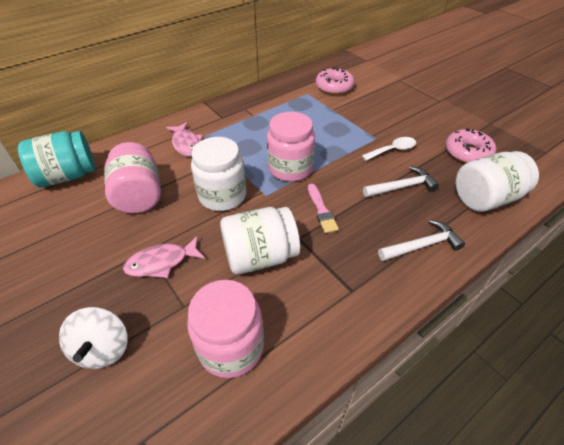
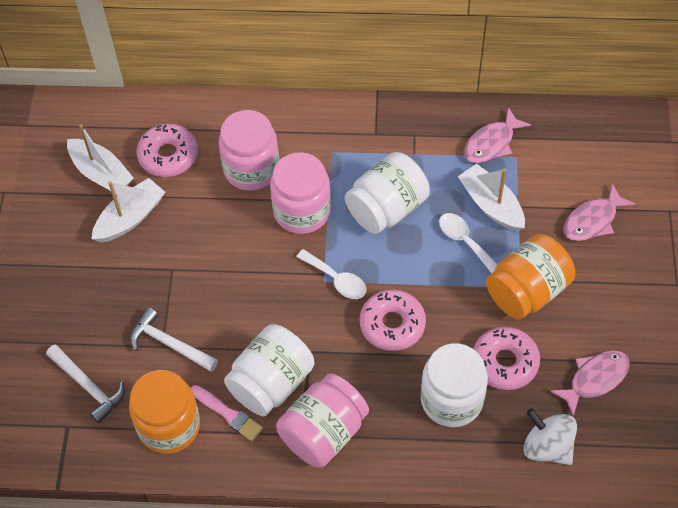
orange jar: 0 -> 2
pink donut: 2 -> 3
pink fish: 2 -> 3
turquoise jar: 1 -> 0
white boat: 0 -> 3
white spoon: 1 -> 2

